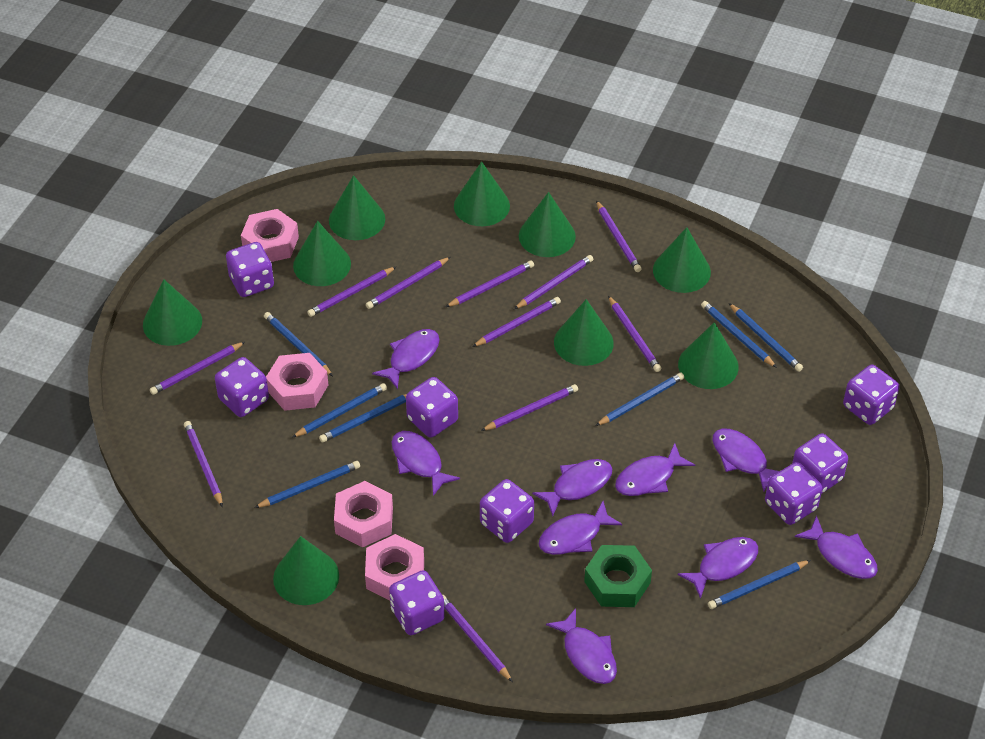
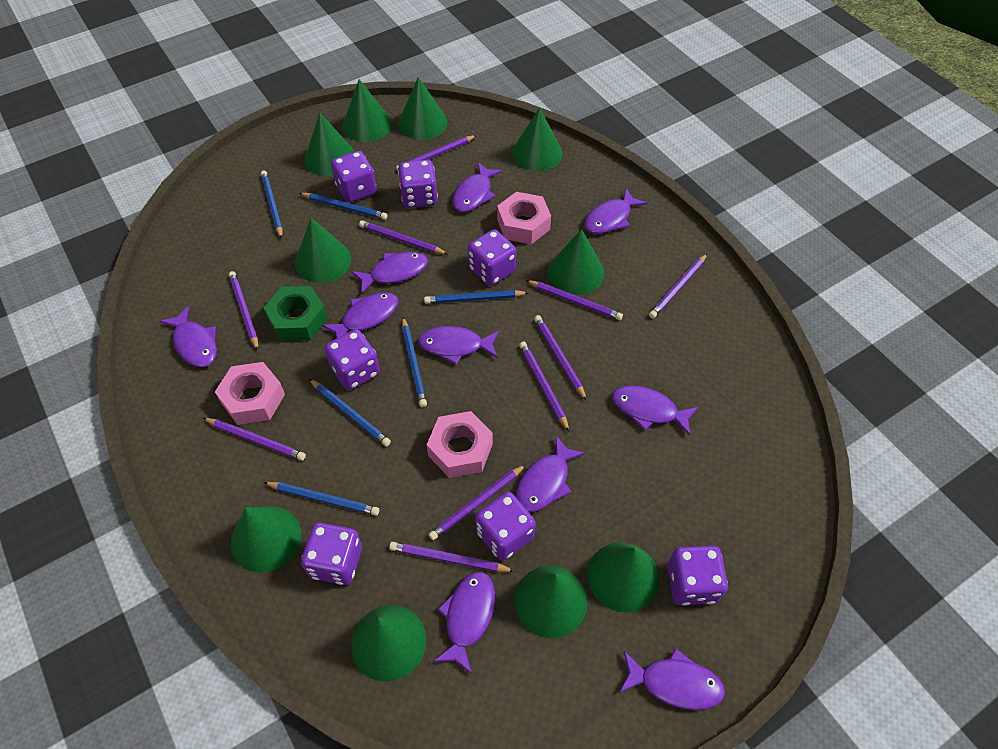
blue pencil: 8 -> 6
green cone: 9 -> 10
pink nut: 4 -> 3
purple dice: 8 -> 7
purple fish: 9 -> 10
purple pencil: 11 -> 10

